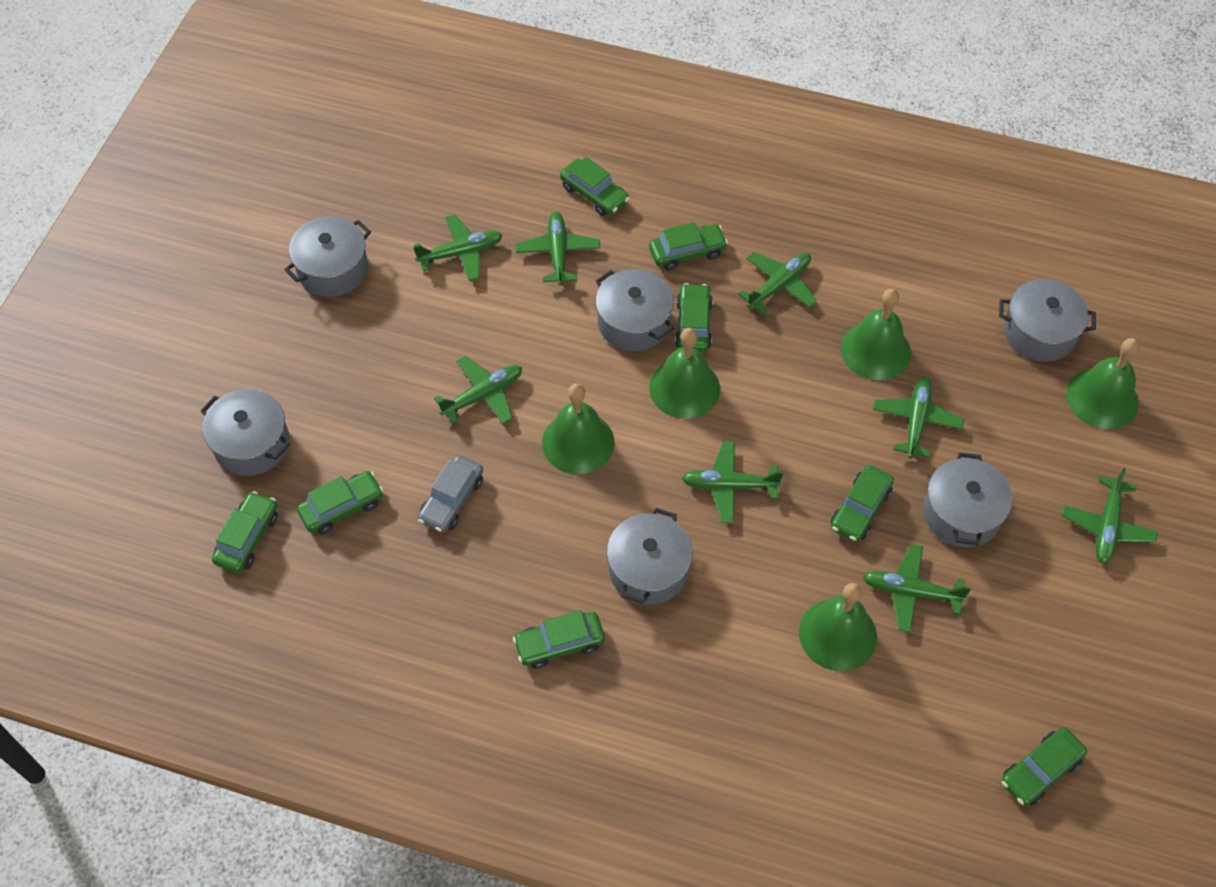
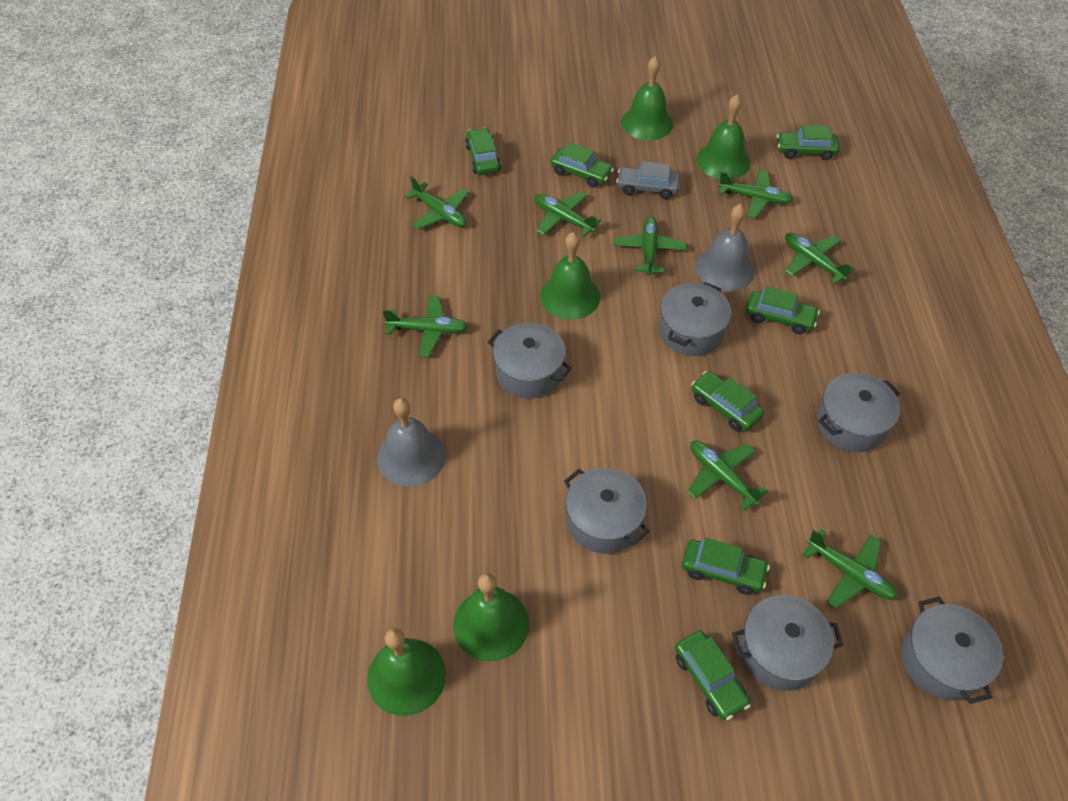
green car: 8 -> 7
grey bell: 0 -> 2

